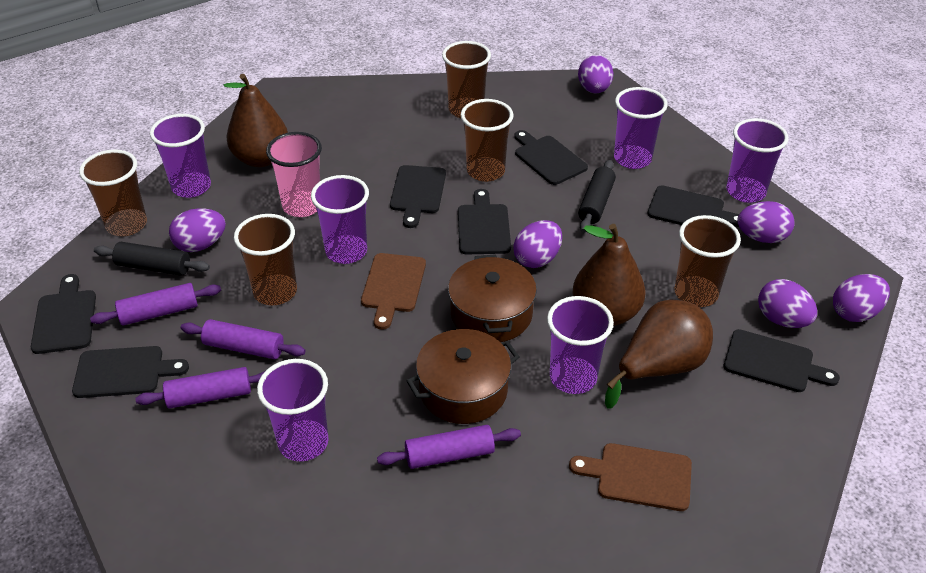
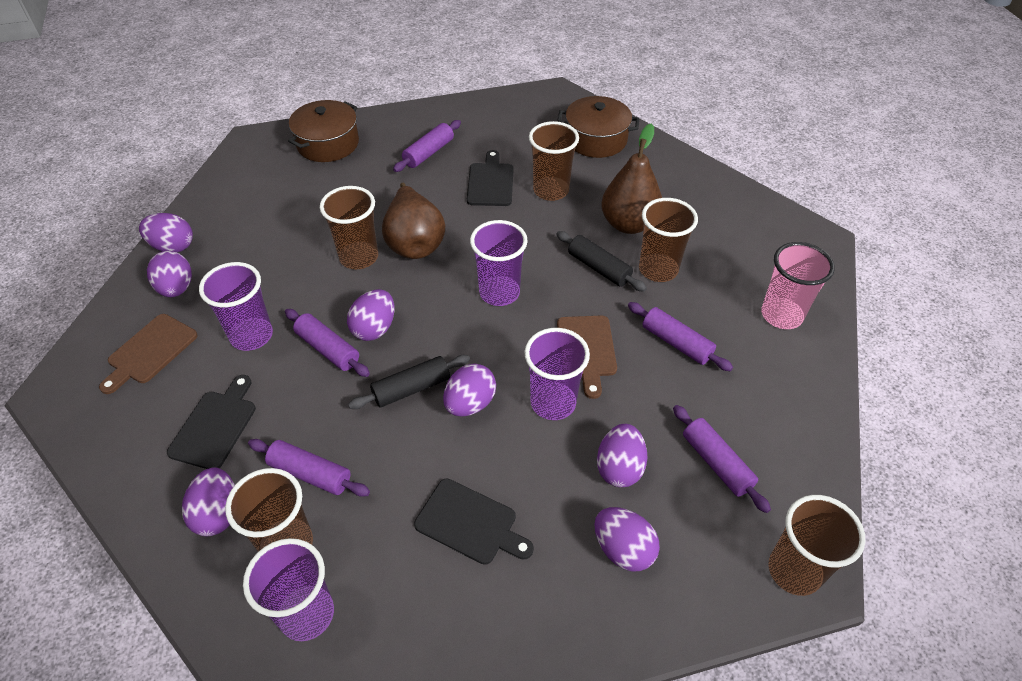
black cutting board: 7 -> 3
brown pear: 3 -> 2
purple cup: 6 -> 4
purple egg: 6 -> 7
purple rolling pin: 4 -> 5

